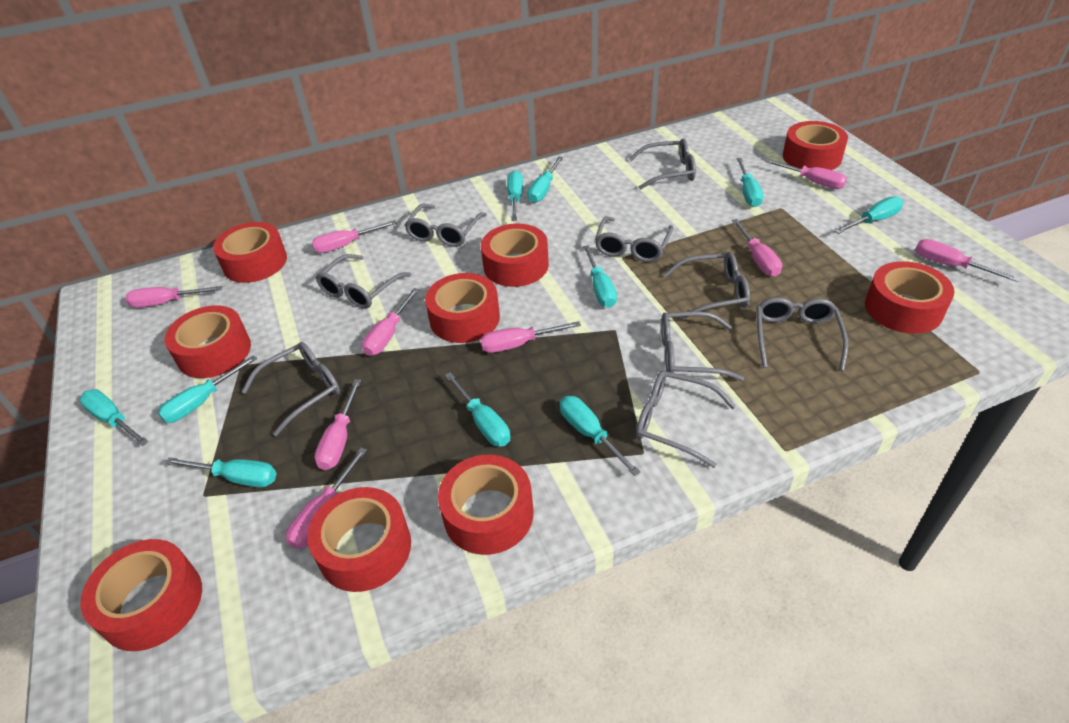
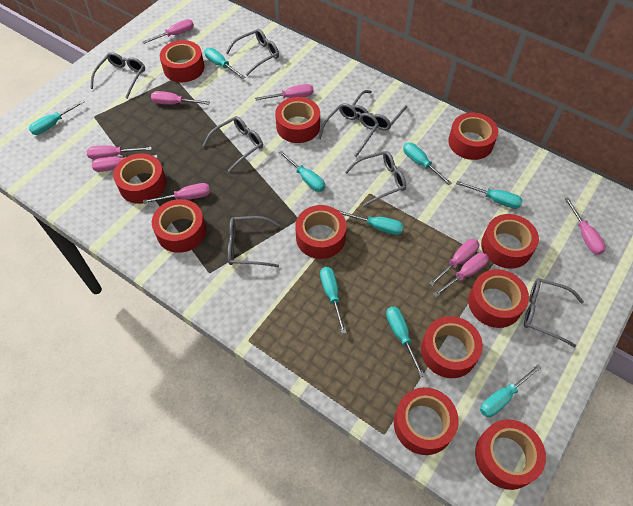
grey glasses: 9 -> 8
red tape: 9 -> 11
turquoise screwdriver: 10 -> 9

